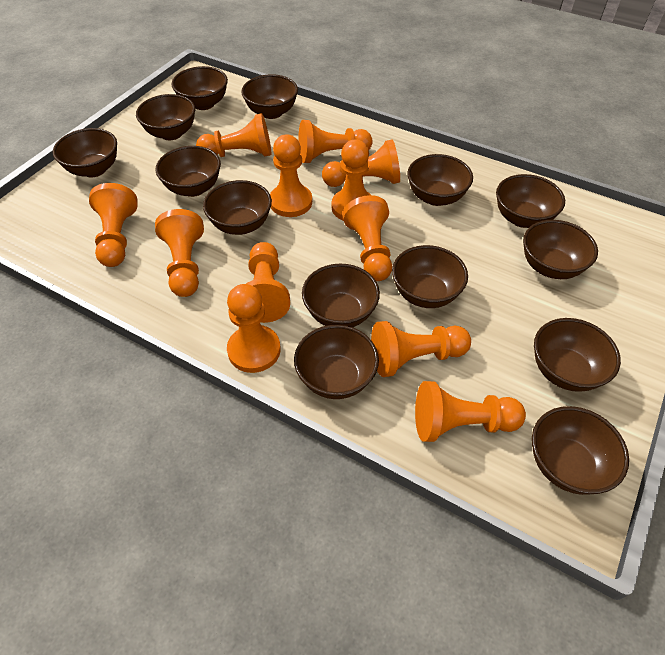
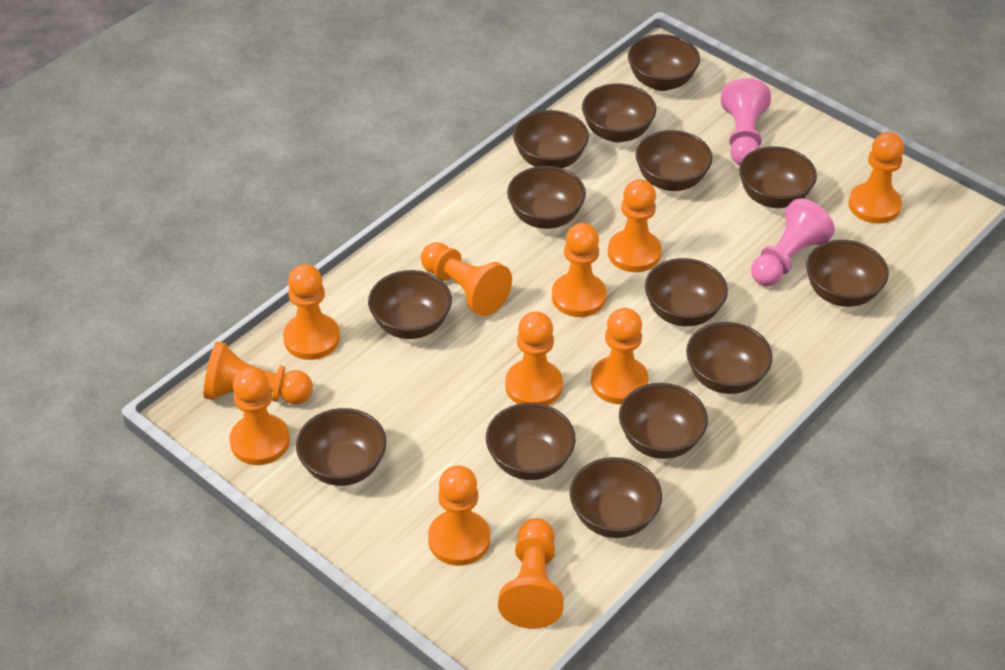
orange pawn: 12 -> 11
pink pawn: 0 -> 2

